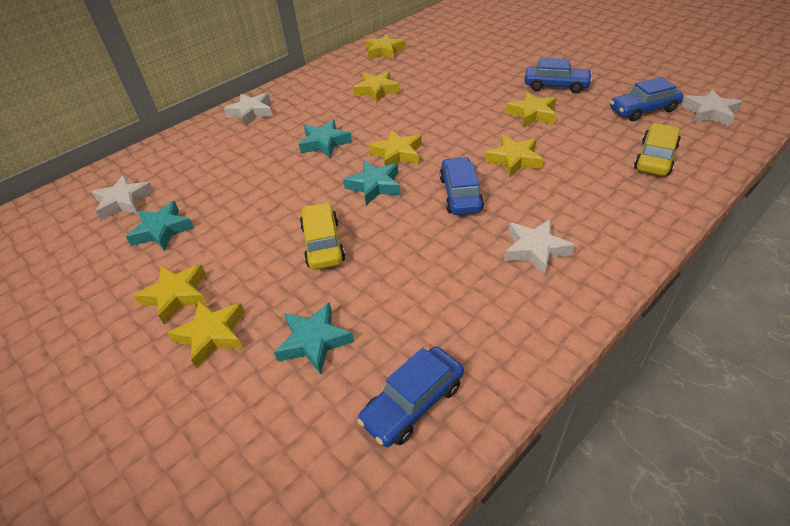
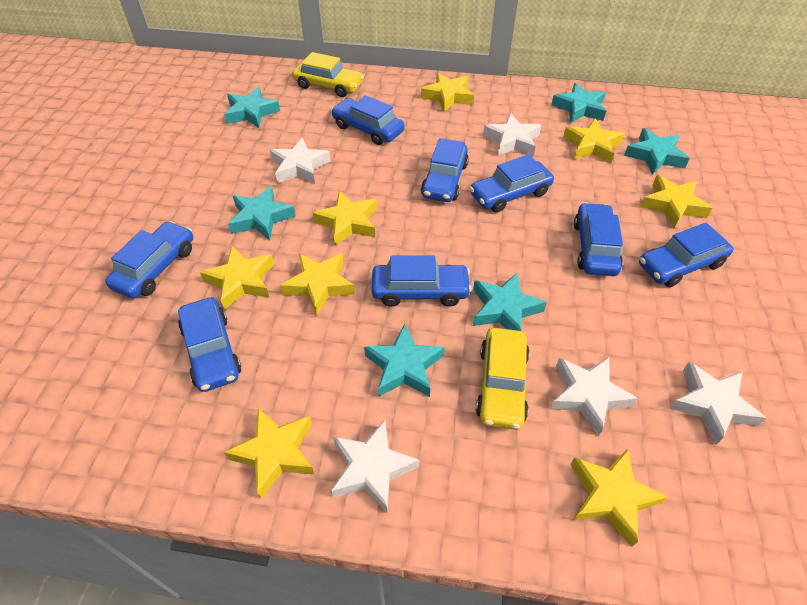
blue car: 4 -> 8
turquoise star: 4 -> 6
white star: 4 -> 5
yellow star: 7 -> 8

